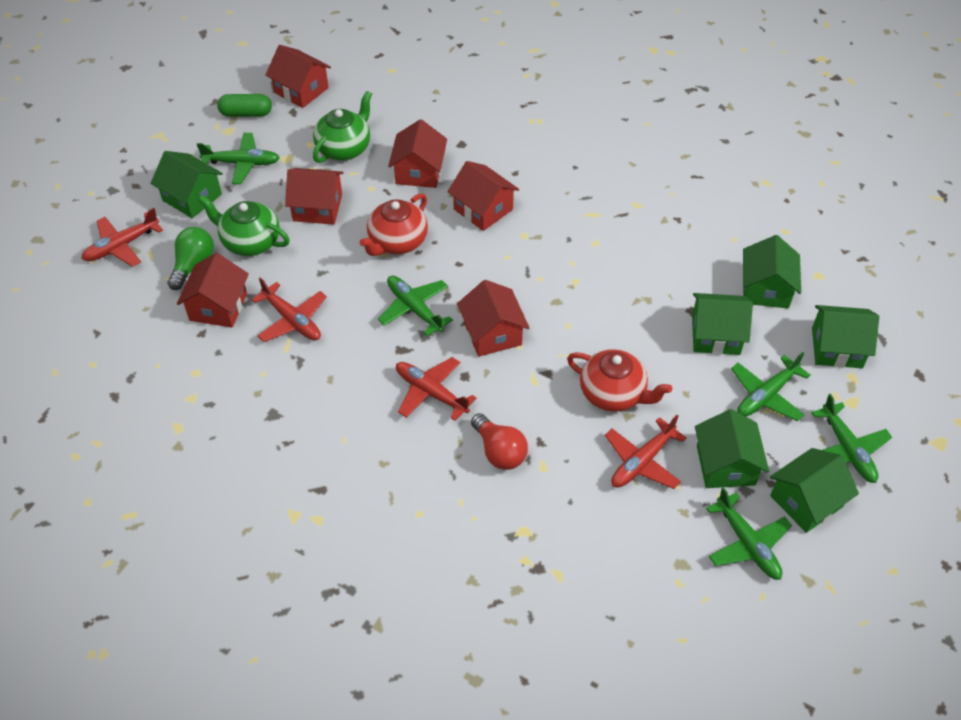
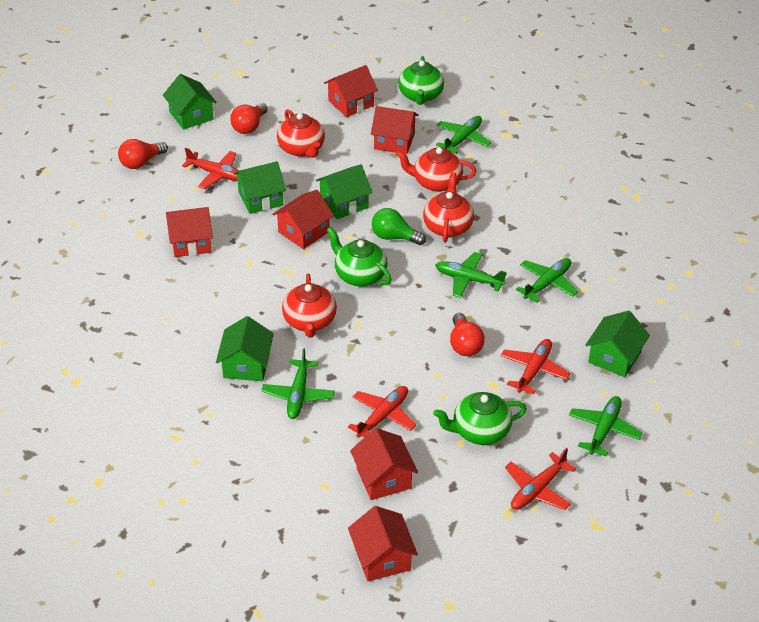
green capsule: 1 -> 0
green house: 6 -> 5
green teapot: 2 -> 3
red light bulb: 1 -> 3
red teapot: 2 -> 4

